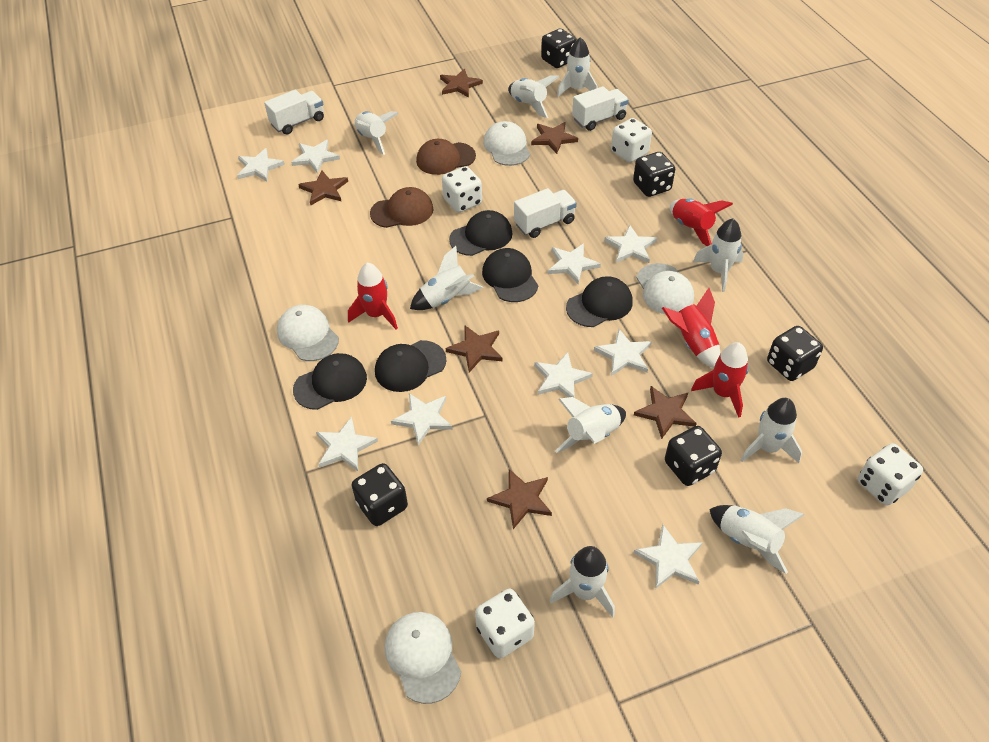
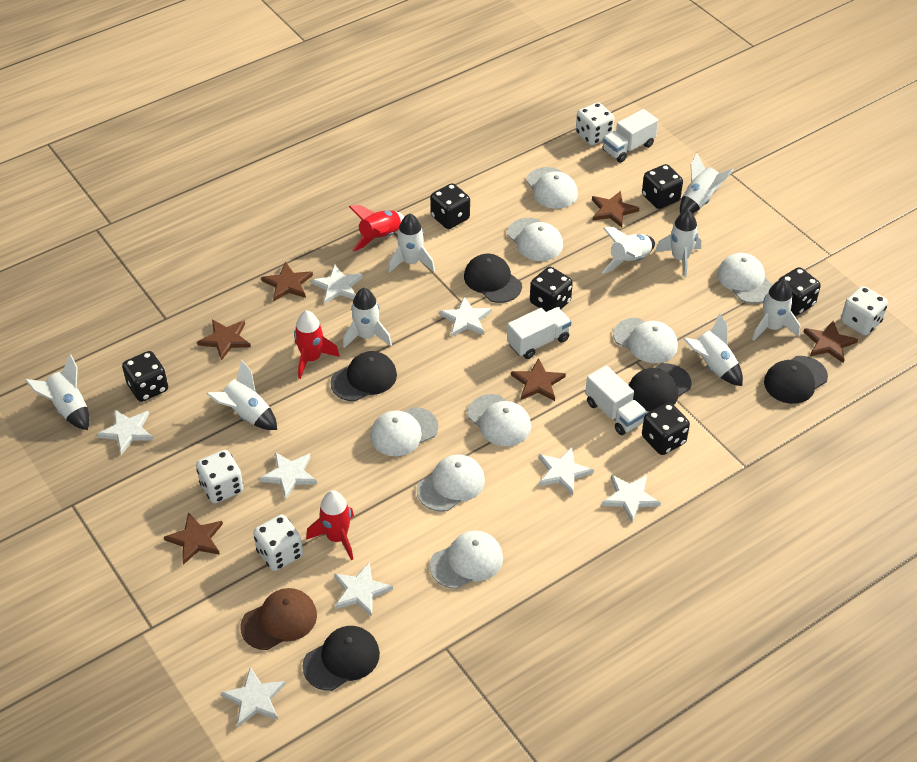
black dice: 5 -> 6
brown cap: 2 -> 1
red rocket: 4 -> 3
white cap: 4 -> 8
white star: 9 -> 8

